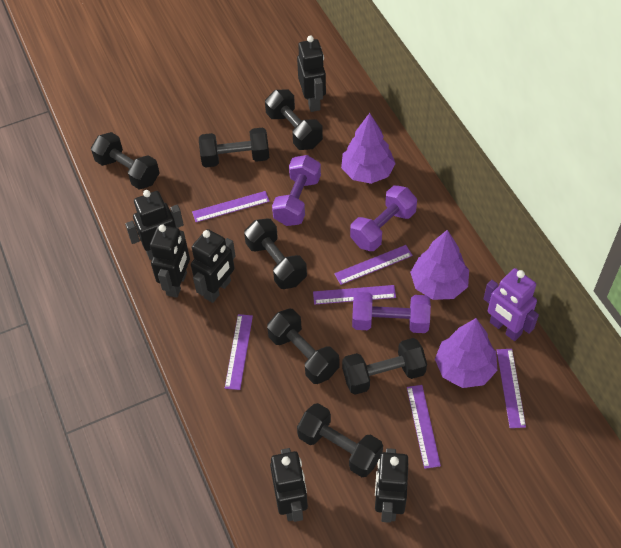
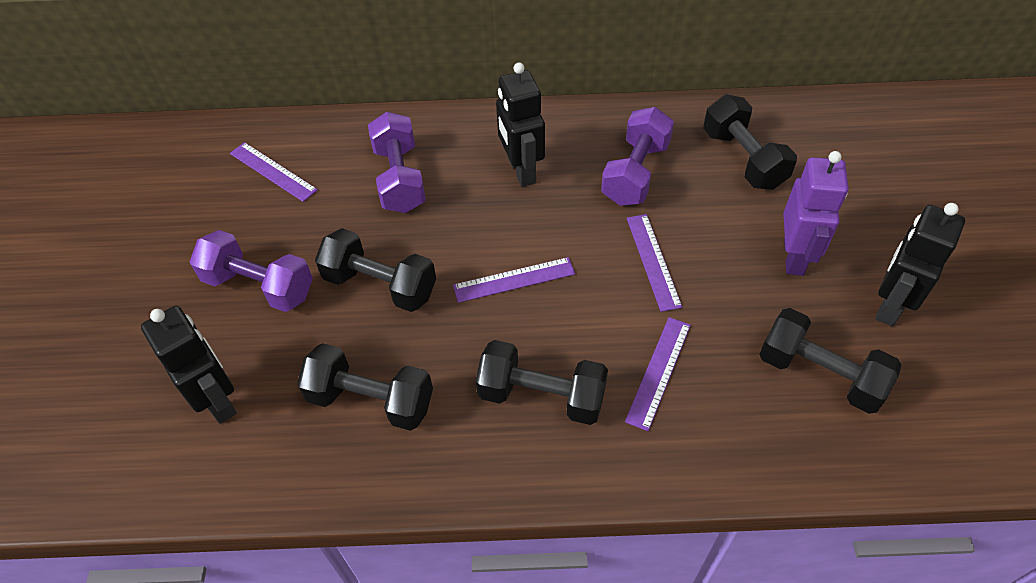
black dumbbell: 7 -> 5
black robot: 6 -> 3
purple ruler: 6 -> 4
purple tree: 3 -> 0

